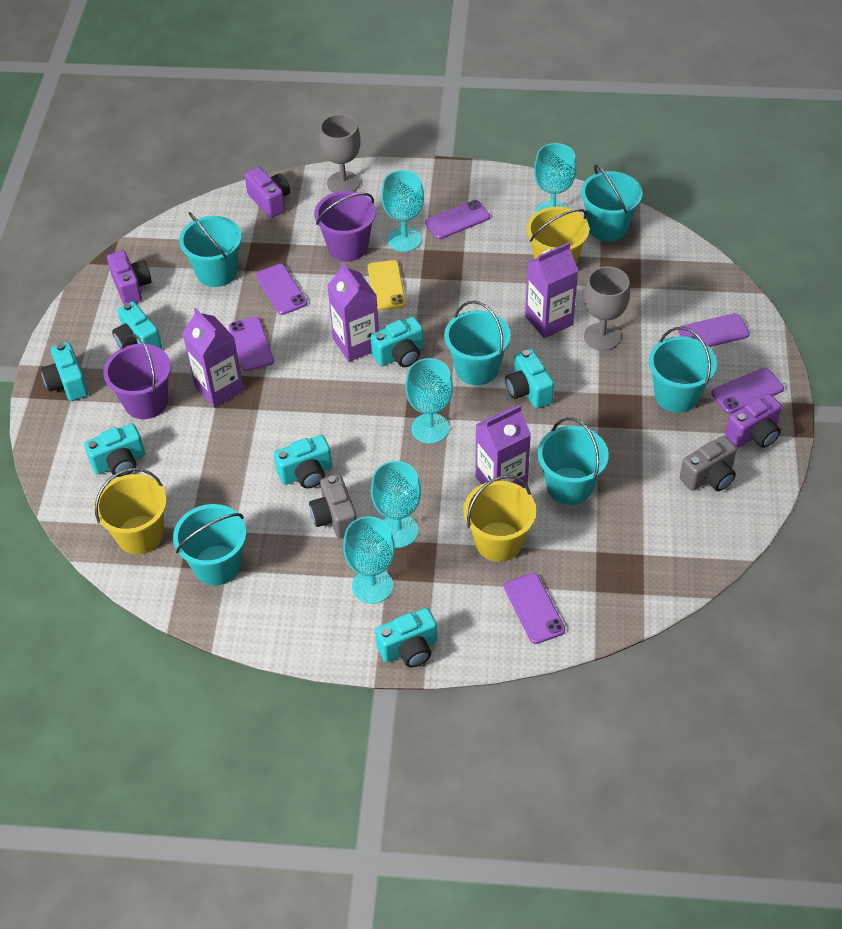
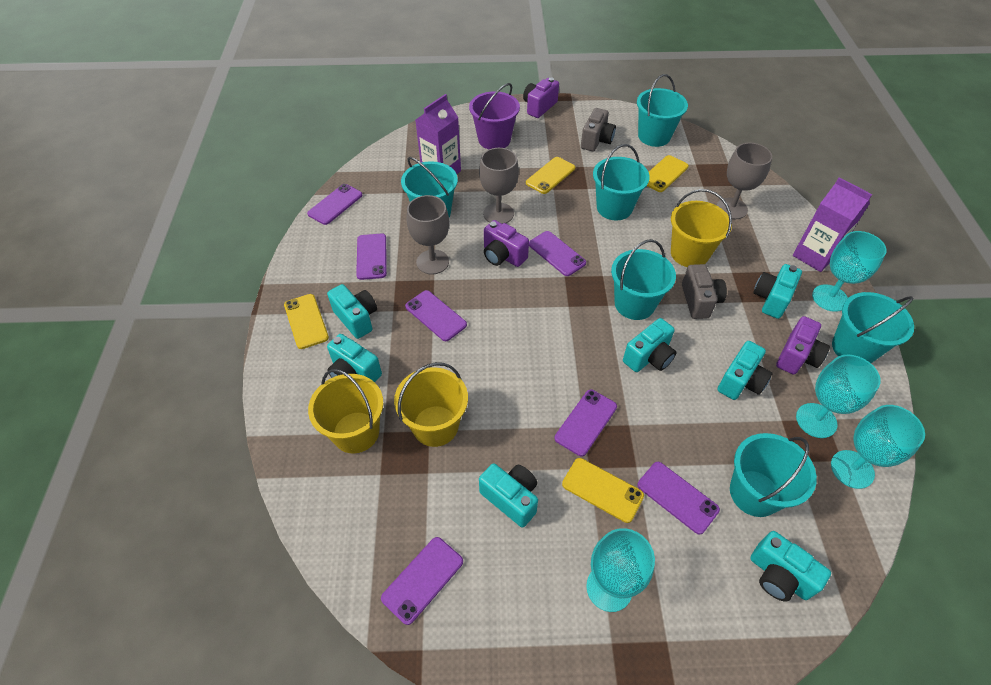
grey goblet: 2 -> 3
purple bucket: 2 -> 1
purple carton: 4 -> 2
purple phone: 6 -> 7
turquoise goblet: 5 -> 4
yellow phone: 1 -> 4

